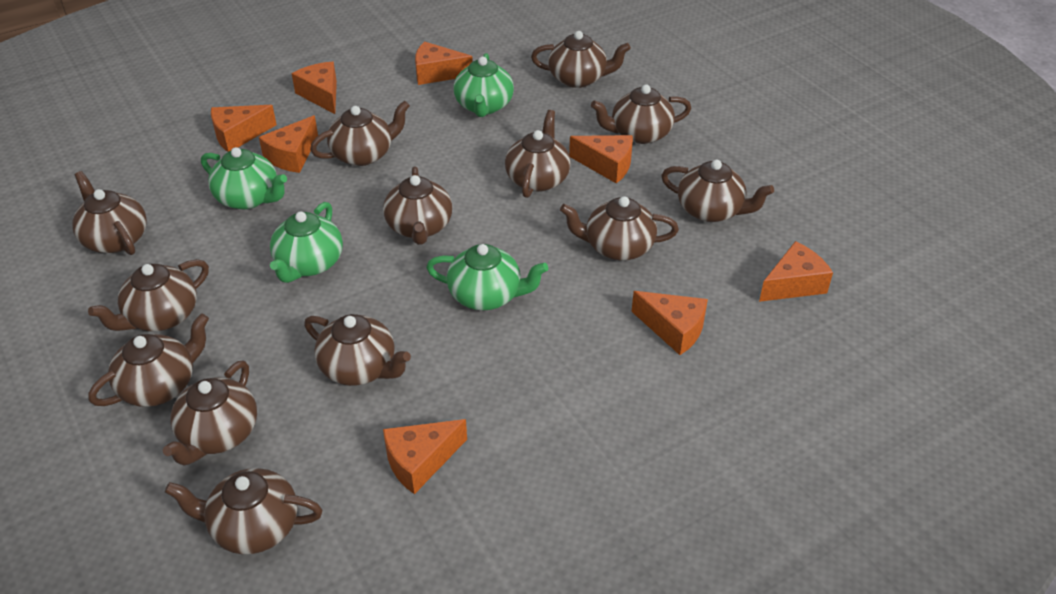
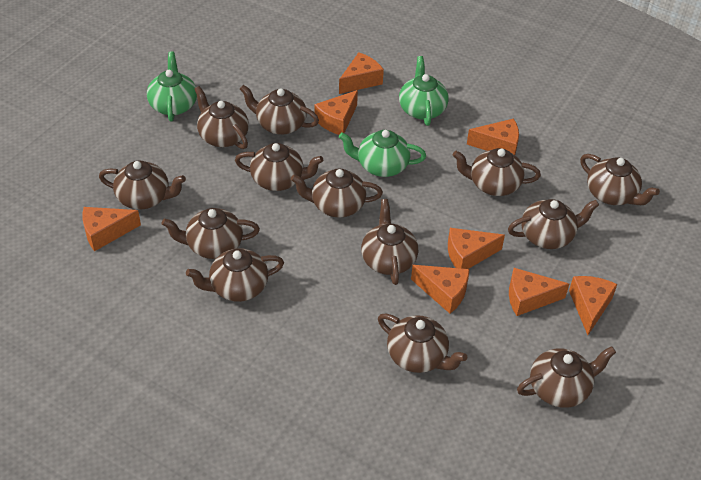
green teapot: 4 -> 3

